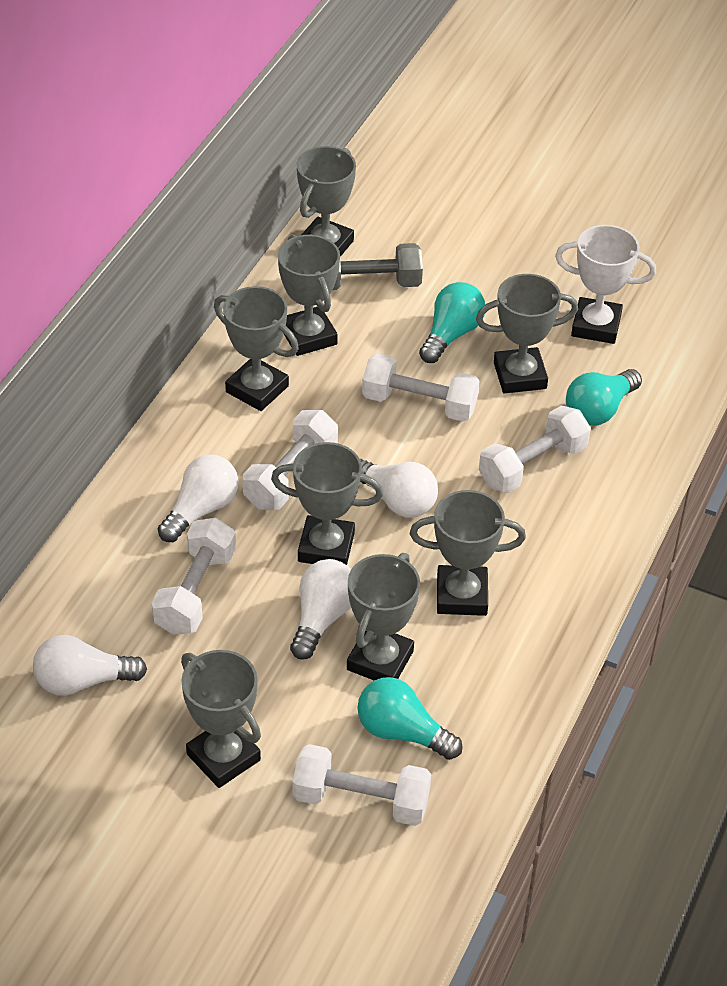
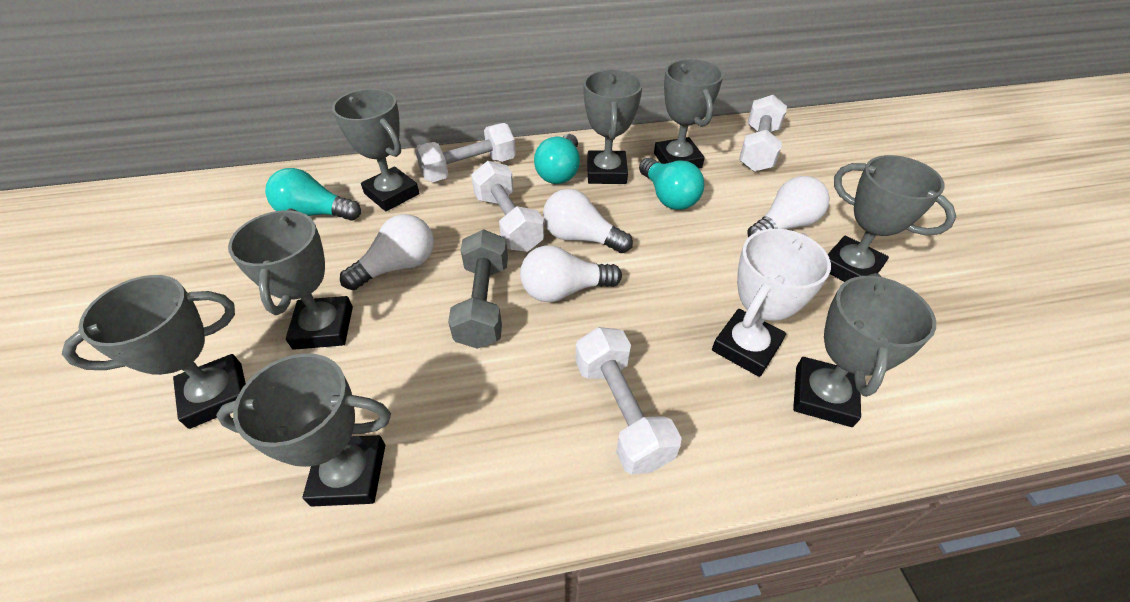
white dumbbell: 5 -> 4

